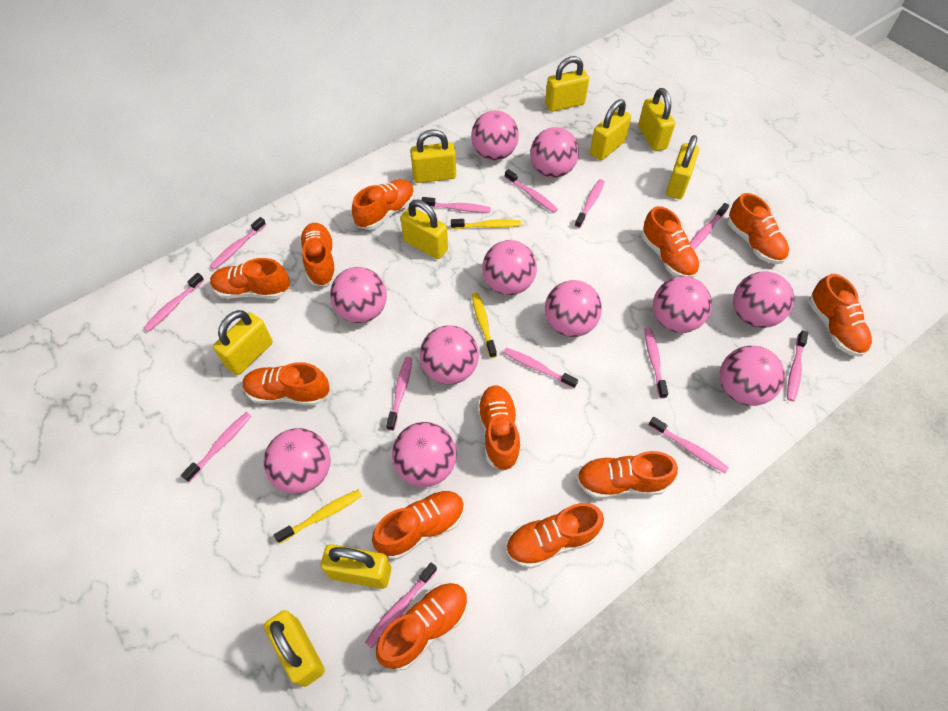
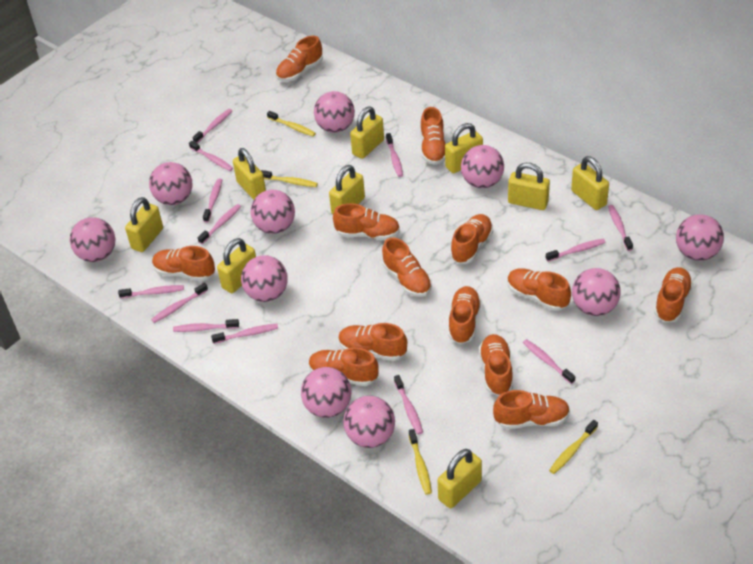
orange shoe: 12 -> 13
pink ball: 11 -> 10
yellow toothbrush: 3 -> 4

